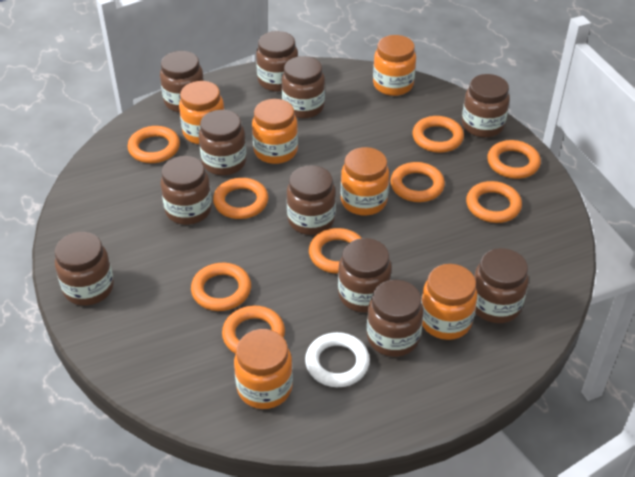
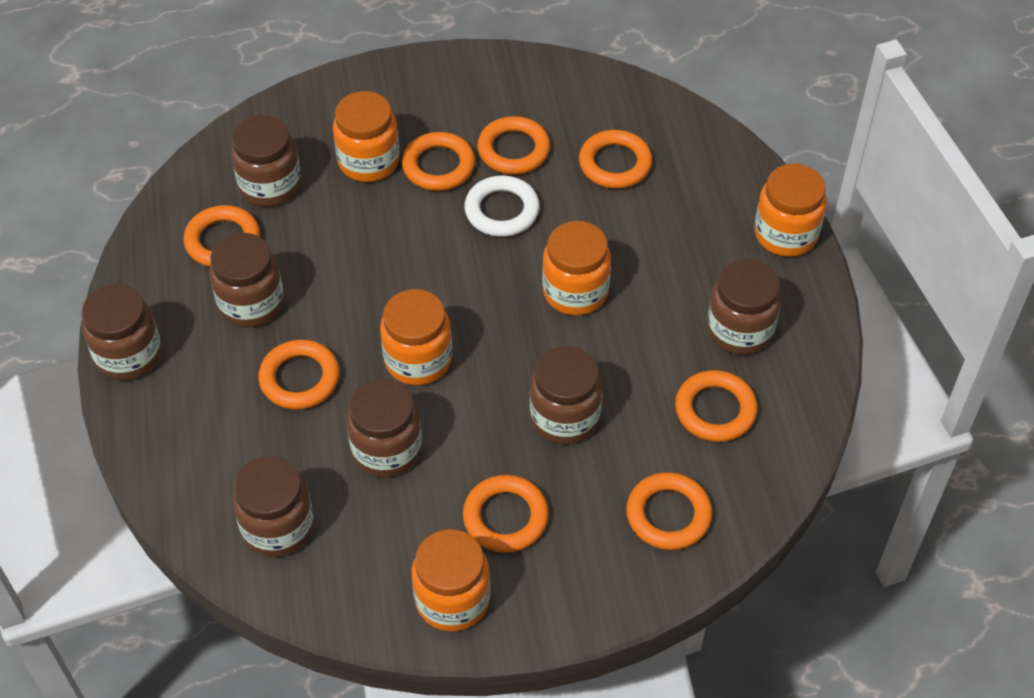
brown jar: 11 -> 7
orange jar: 6 -> 5
orange ring: 9 -> 8

